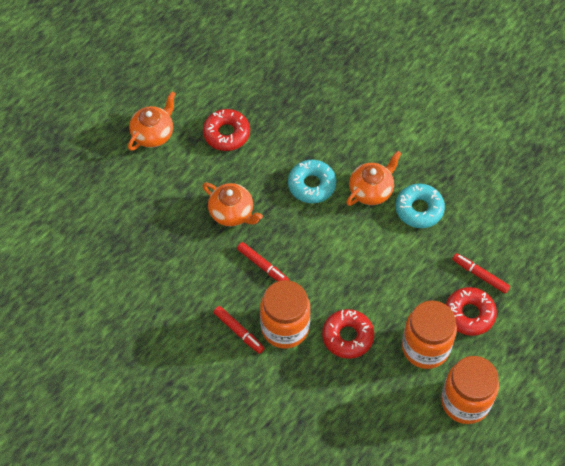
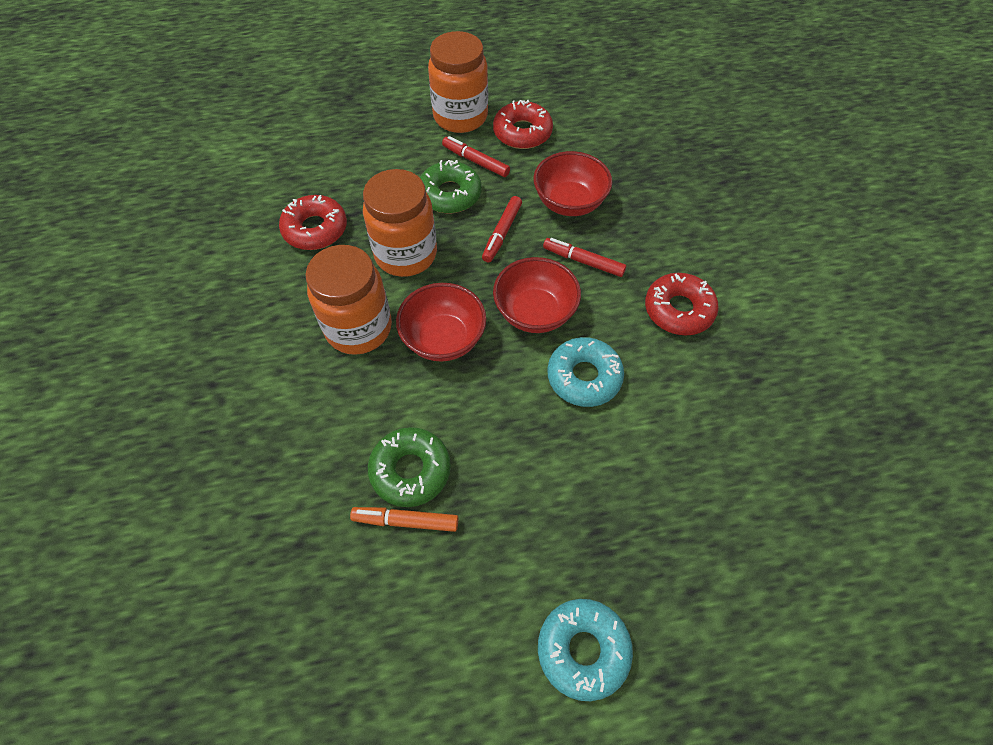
green donut: 0 -> 2
orange marker: 0 -> 1
orange teapot: 3 -> 0
red bowl: 0 -> 3

